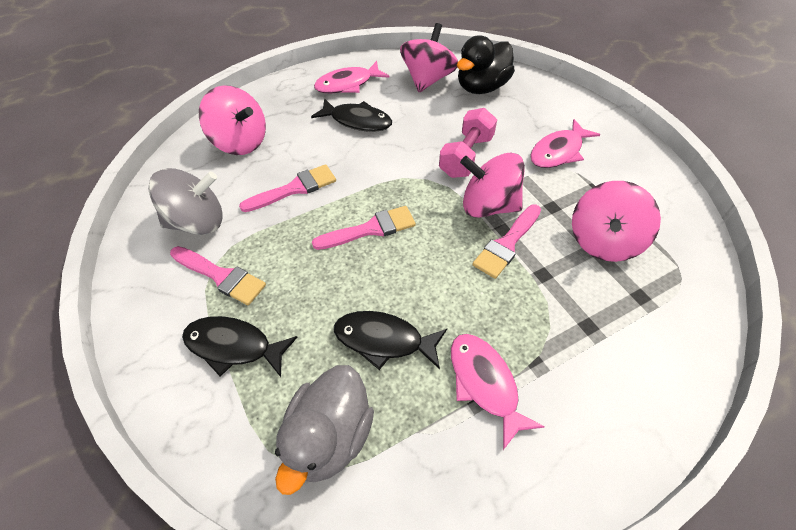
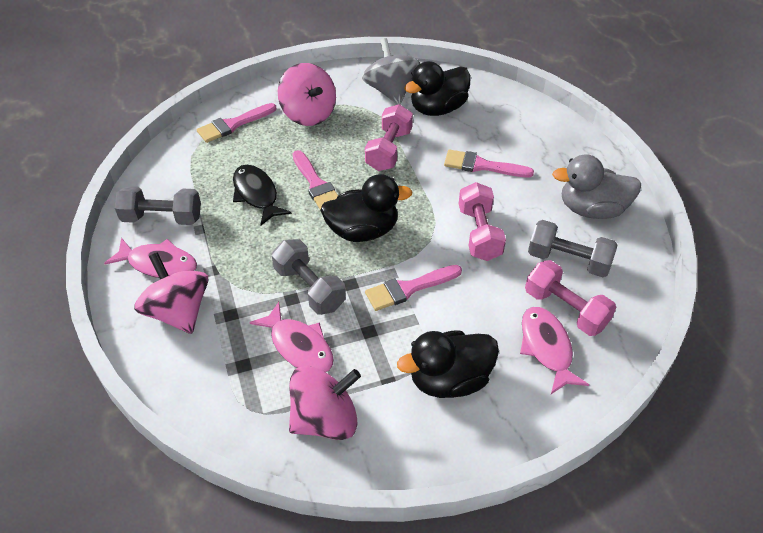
black duck: 1 -> 3
black fish: 3 -> 1
grey dumbbell: 0 -> 3
pink dumbbell: 1 -> 3
pink spinning top: 4 -> 3

